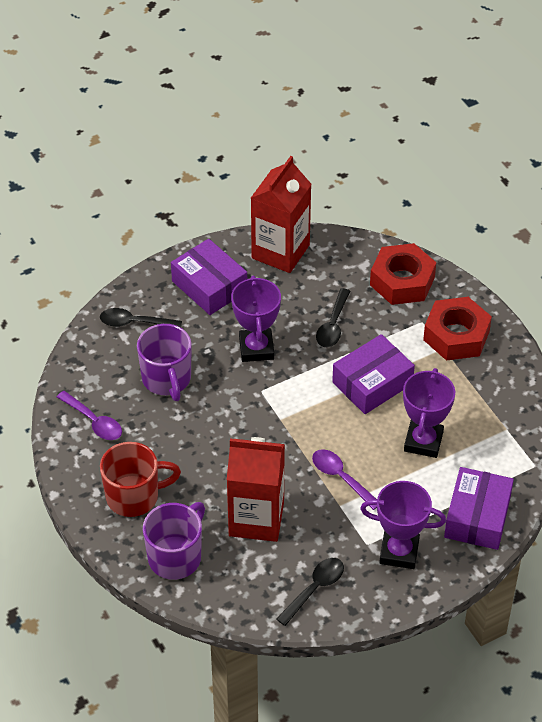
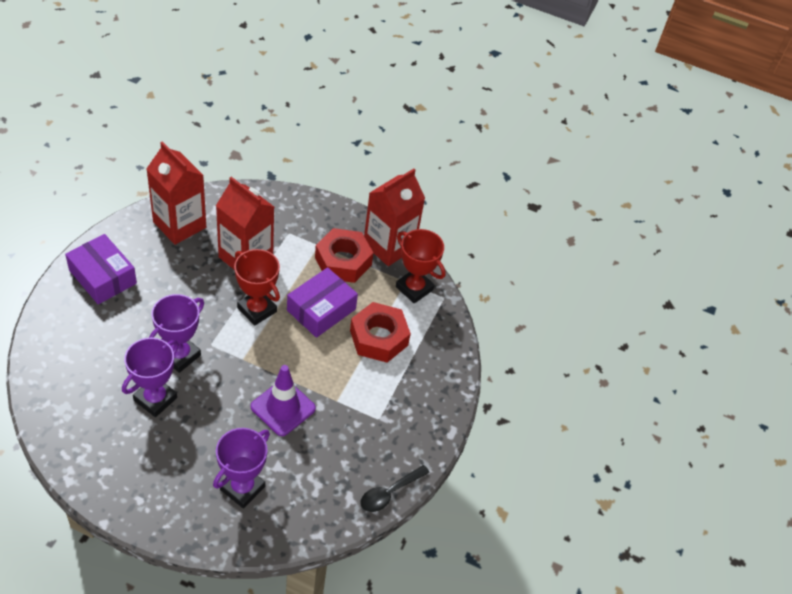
black spoon: 3 -> 1
purple box: 3 -> 2
purple mug: 2 -> 0
purple spoon: 2 -> 0
purple traffic cone: 0 -> 1
red carton: 2 -> 3
red mug: 1 -> 0
red trophy: 0 -> 2

